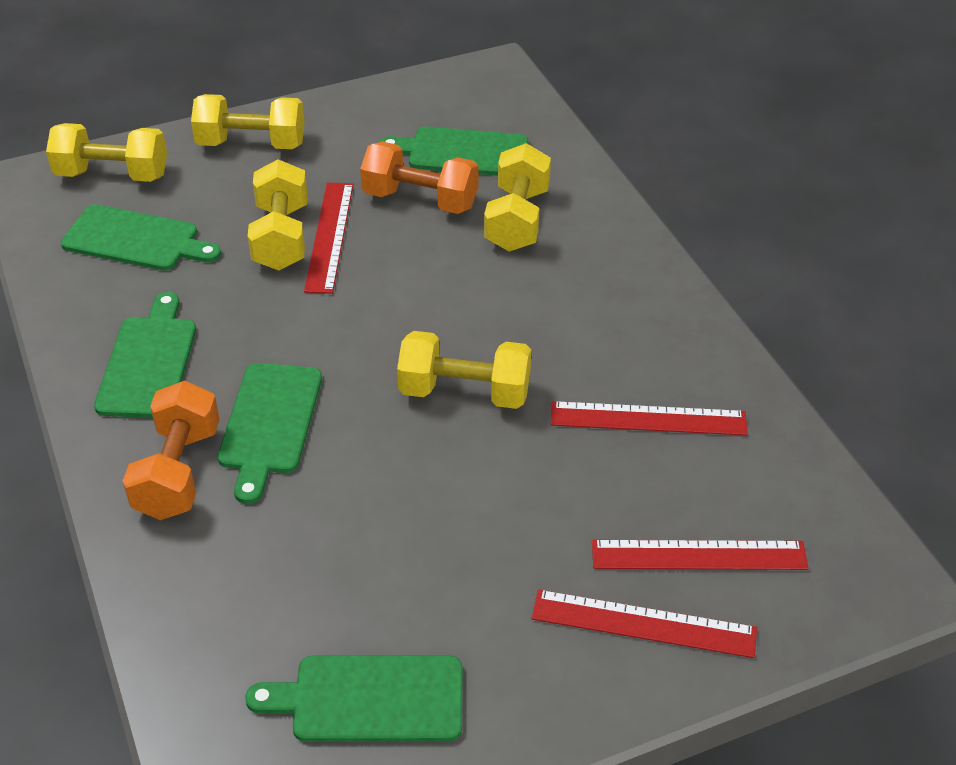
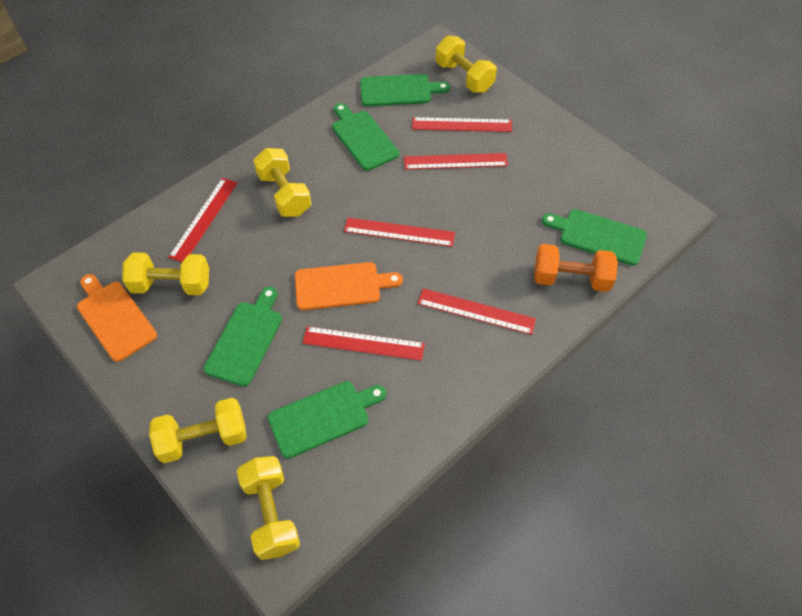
orange cutting board: 0 -> 2
orange dumbbell: 2 -> 1
red ruler: 4 -> 6

